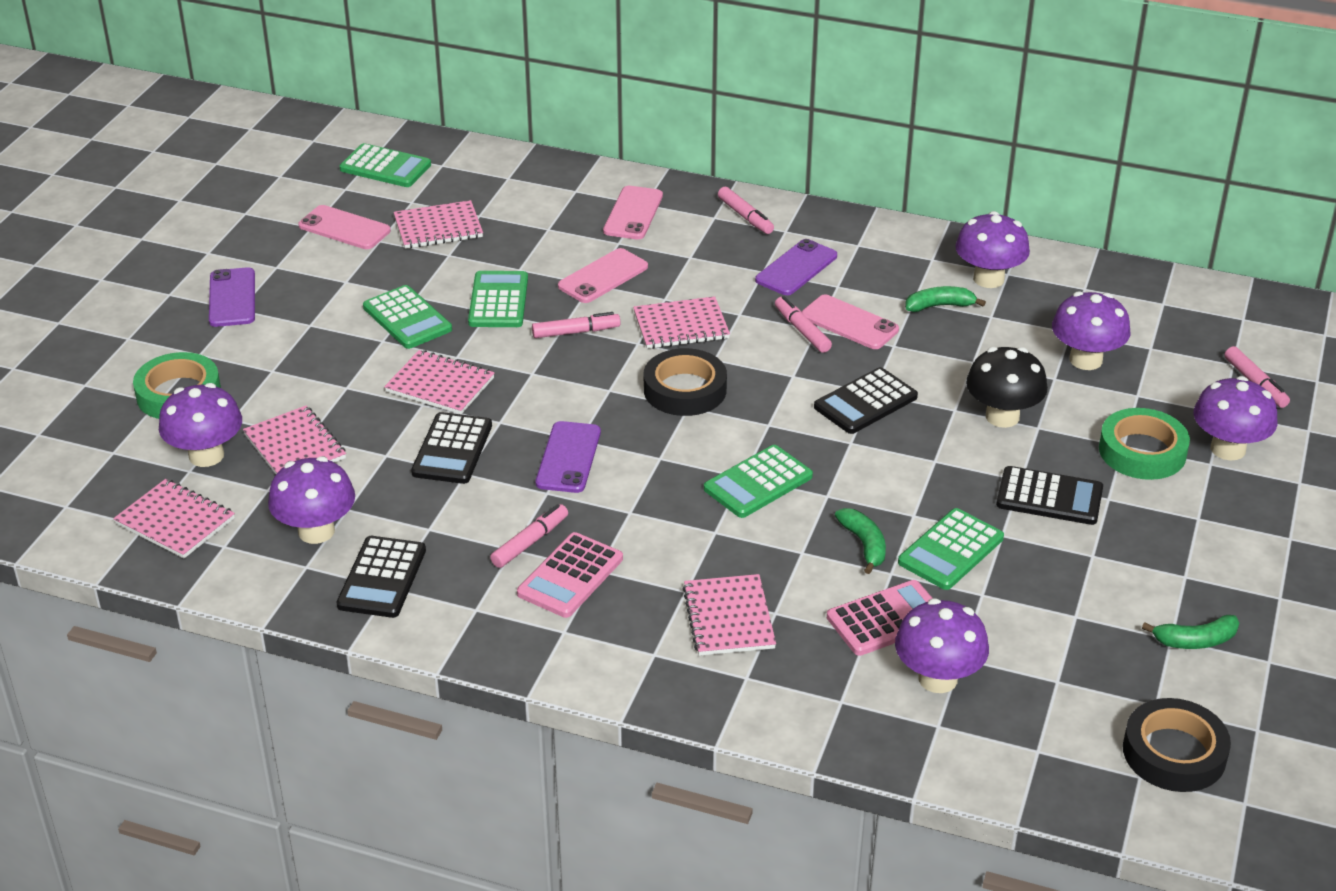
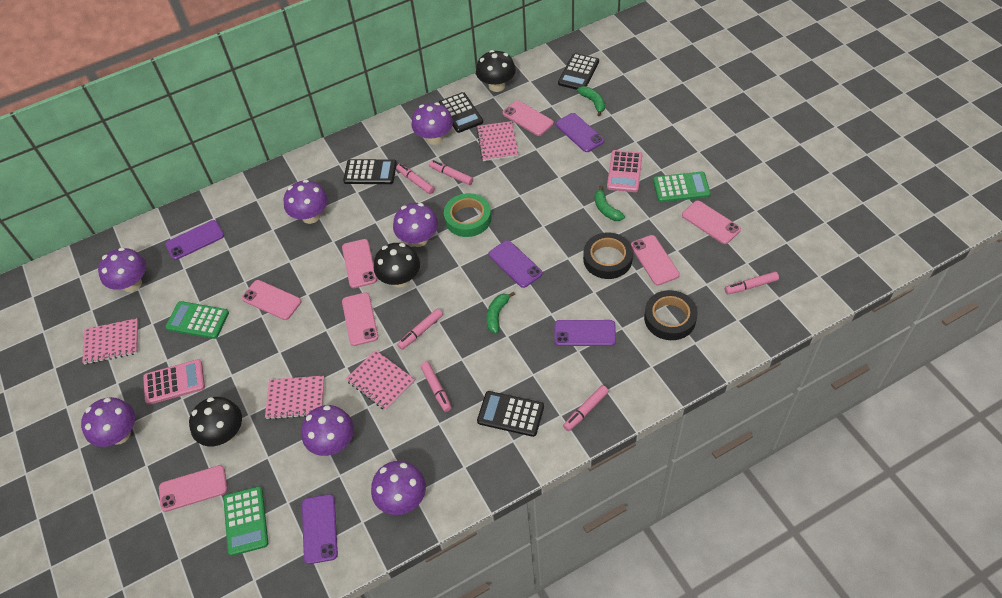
black mushroom: 1 -> 3
green calculator: 5 -> 3
green tape: 2 -> 1
pink marker: 5 -> 6
pink notebook: 6 -> 4
pink phone: 4 -> 7
purple mushroom: 6 -> 7
purple phone: 3 -> 5

